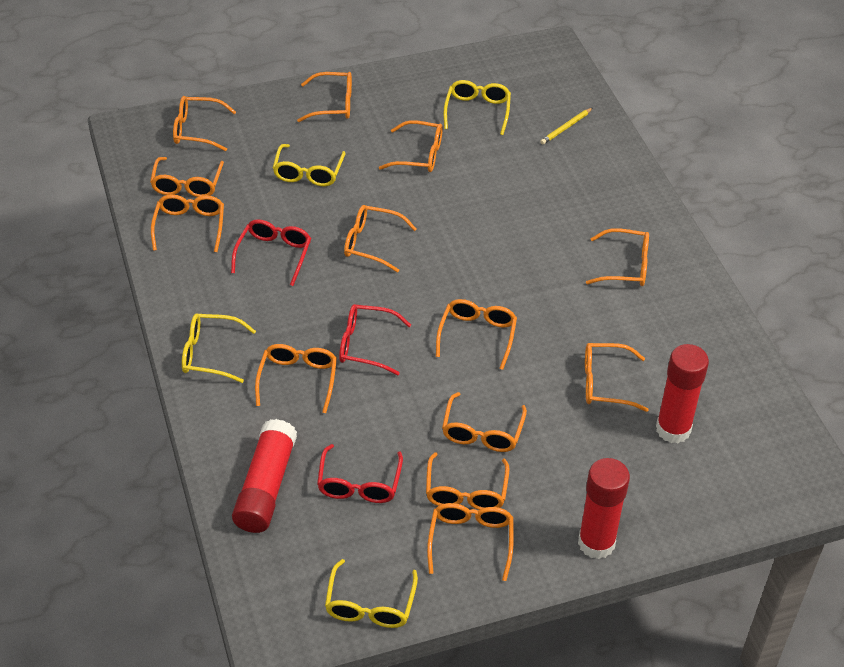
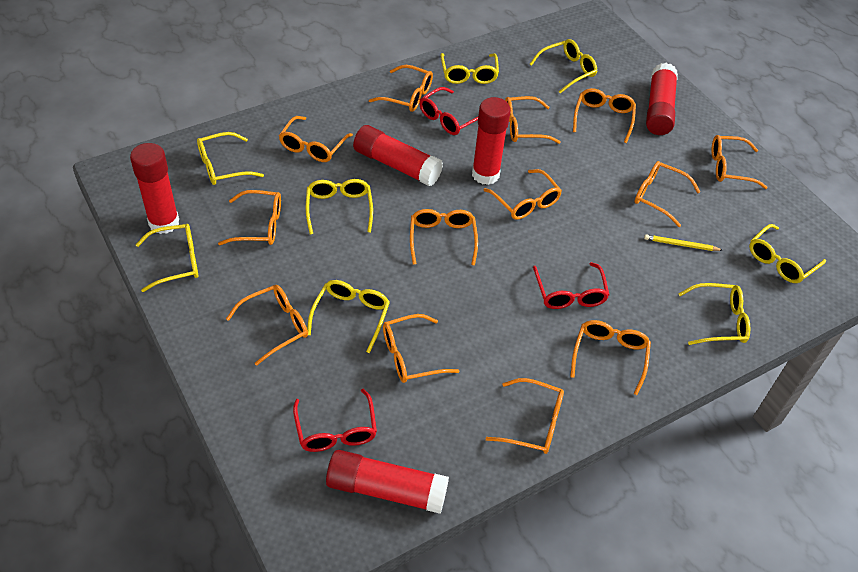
red glue stick: 3 -> 5
yellow glasses: 4 -> 8

